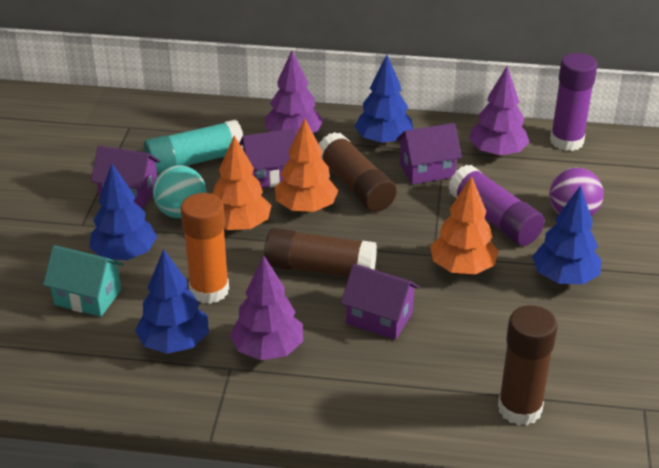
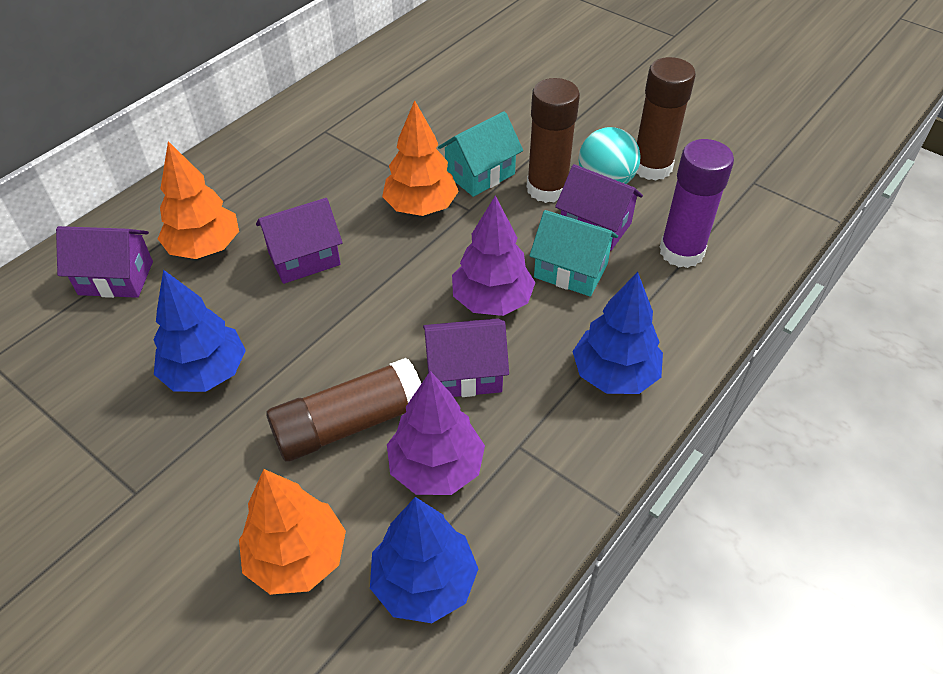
blue tree: 4 -> 3
orange glue stick: 1 -> 0
purple ball: 1 -> 0
purple glue stick: 2 -> 1
purple tree: 3 -> 2
turquoise glue stick: 1 -> 0
turquoise house: 1 -> 2

